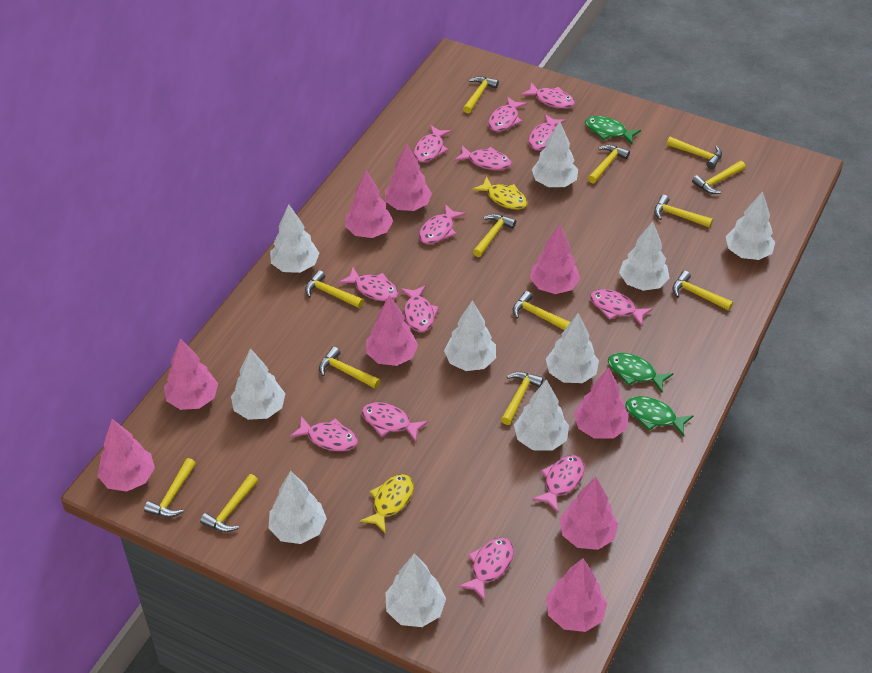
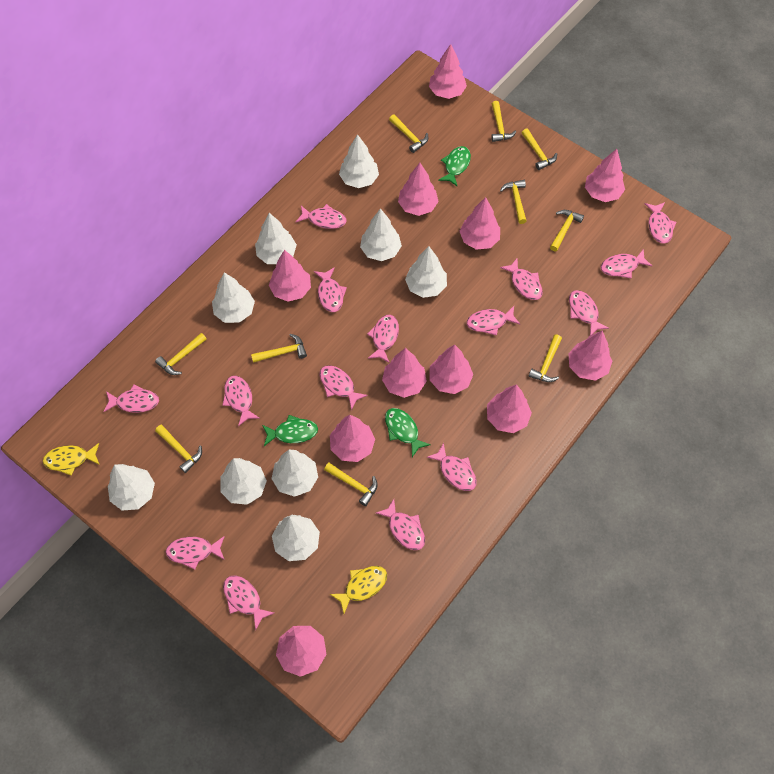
pink fish: 13 -> 15
pink tree: 9 -> 11
white tree: 10 -> 9
yellow hammer: 13 -> 10

